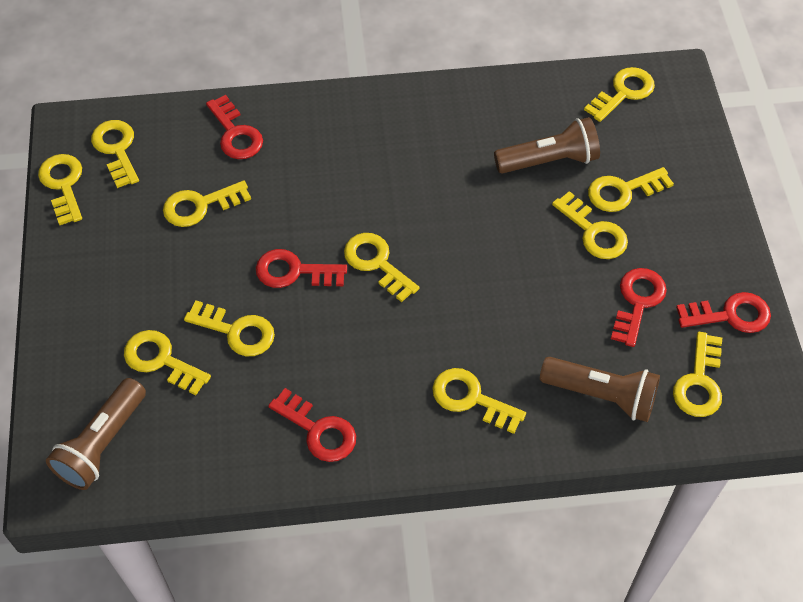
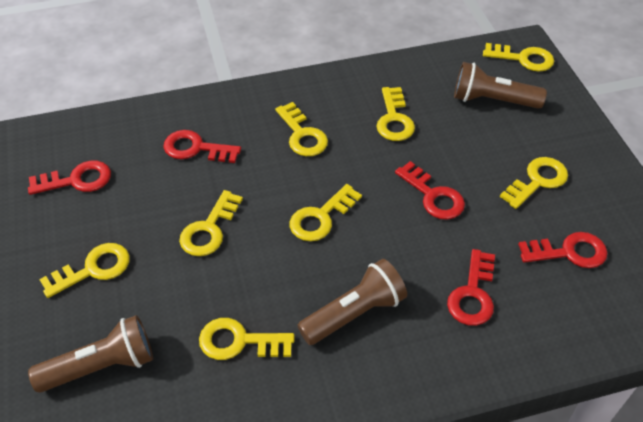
yellow key: 11 -> 8

